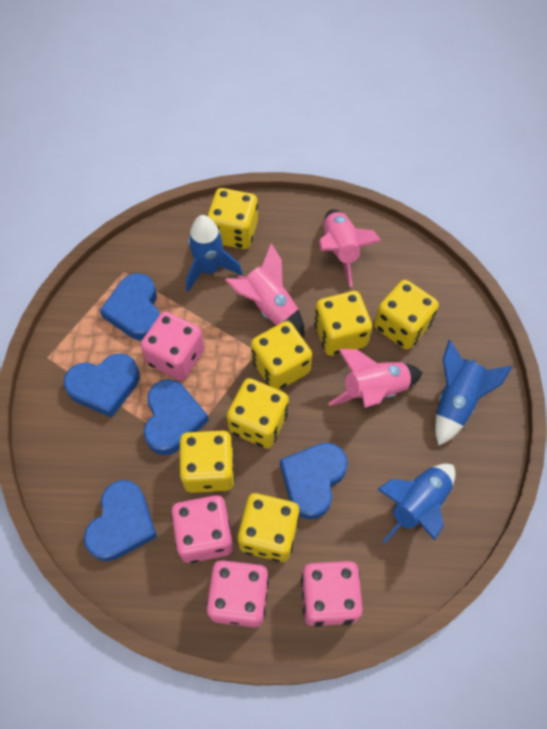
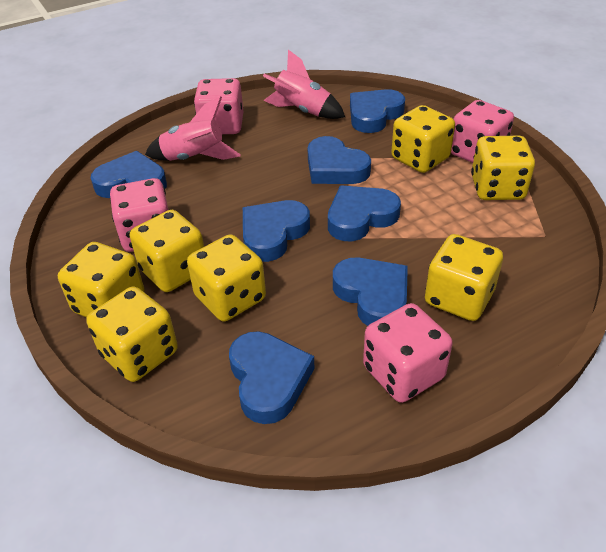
blue heart: 5 -> 7
blue rocket: 3 -> 0
pink rocket: 3 -> 2

